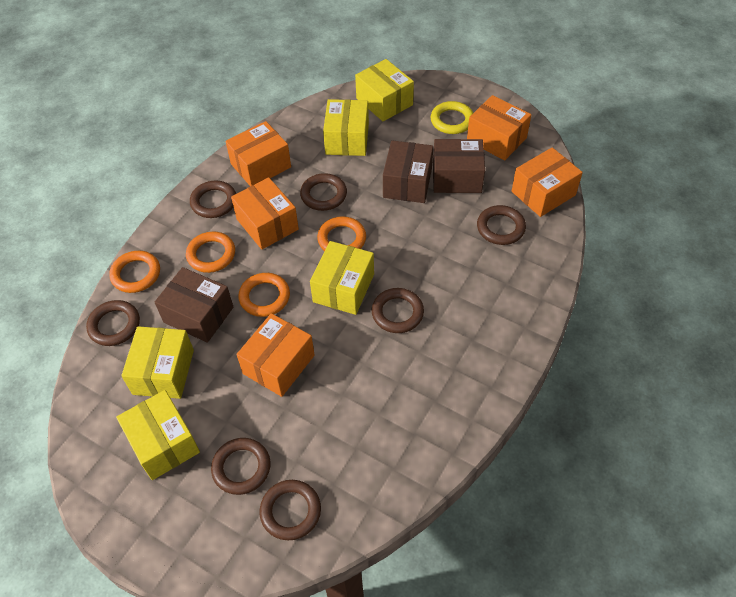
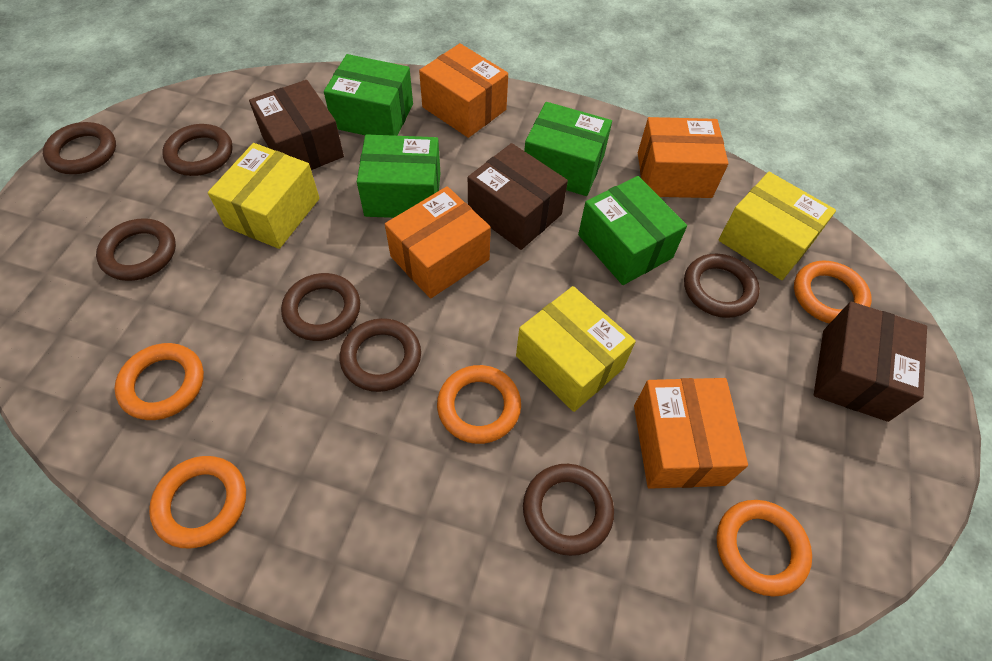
green box: 0 -> 4
orange box: 5 -> 4
orange ring: 4 -> 5
yellow box: 5 -> 3
yellow ring: 1 -> 0

